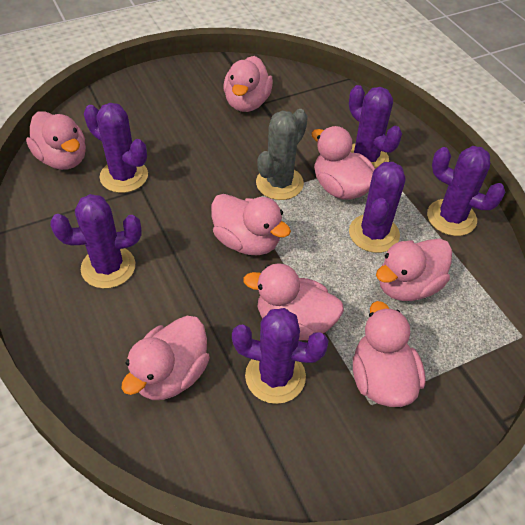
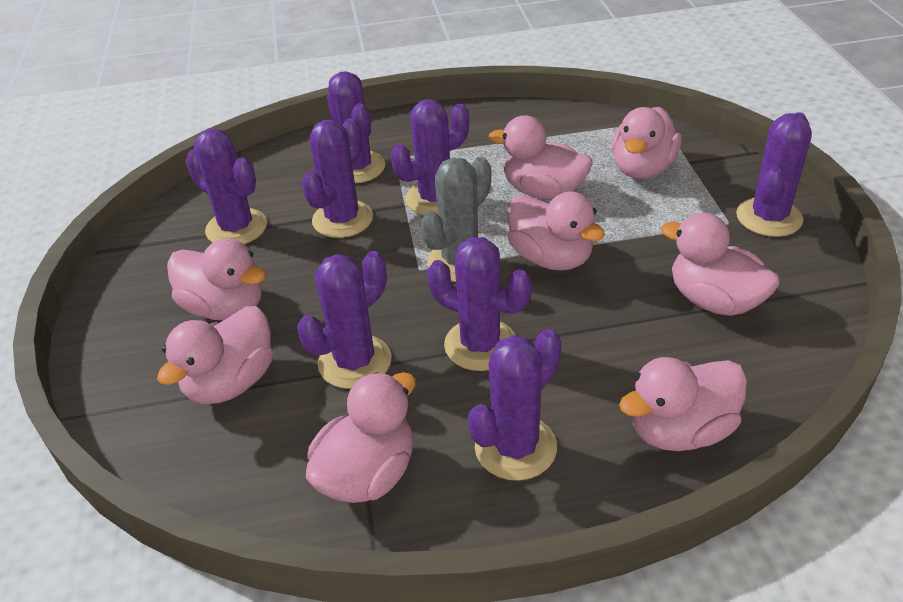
purple cactus: 6 -> 8

